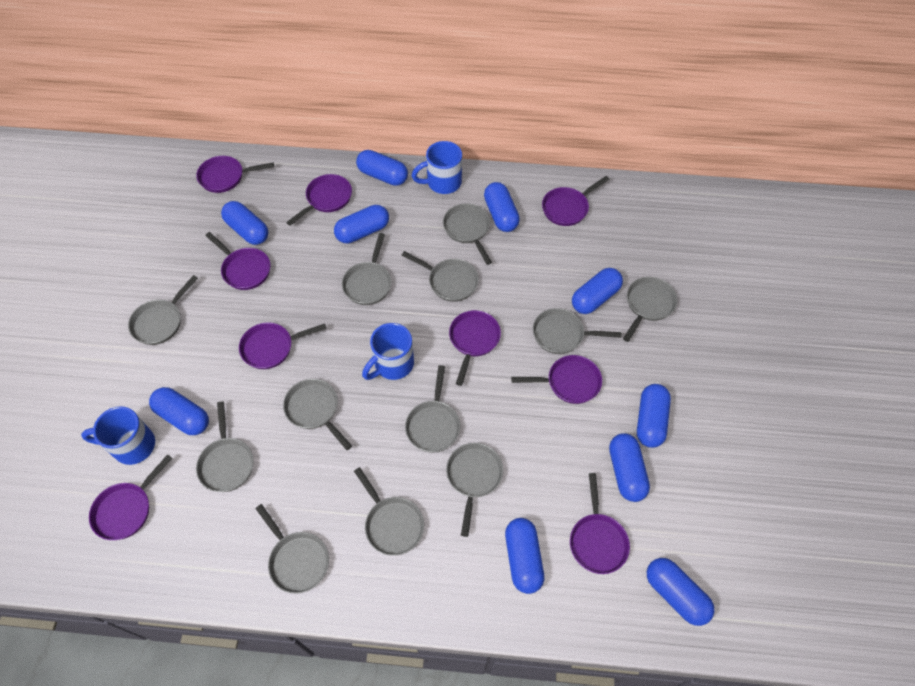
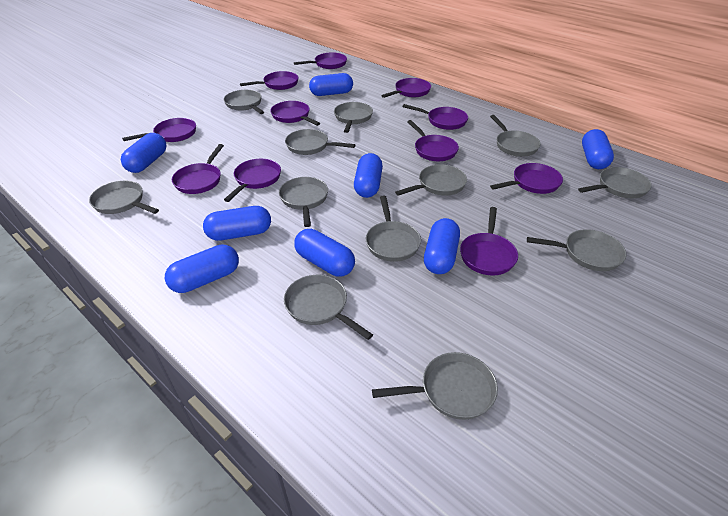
blue capsule: 10 -> 8
blue mug: 3 -> 0
purple pan: 9 -> 11

